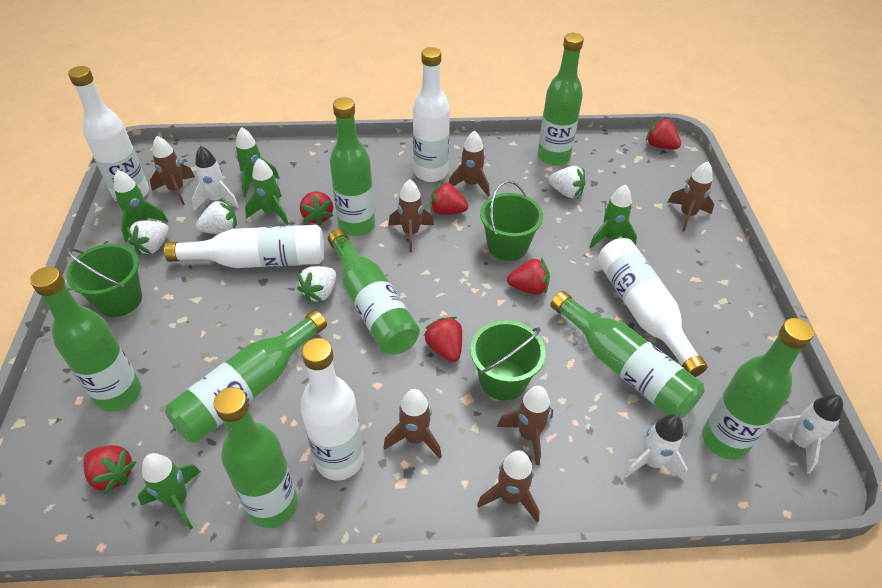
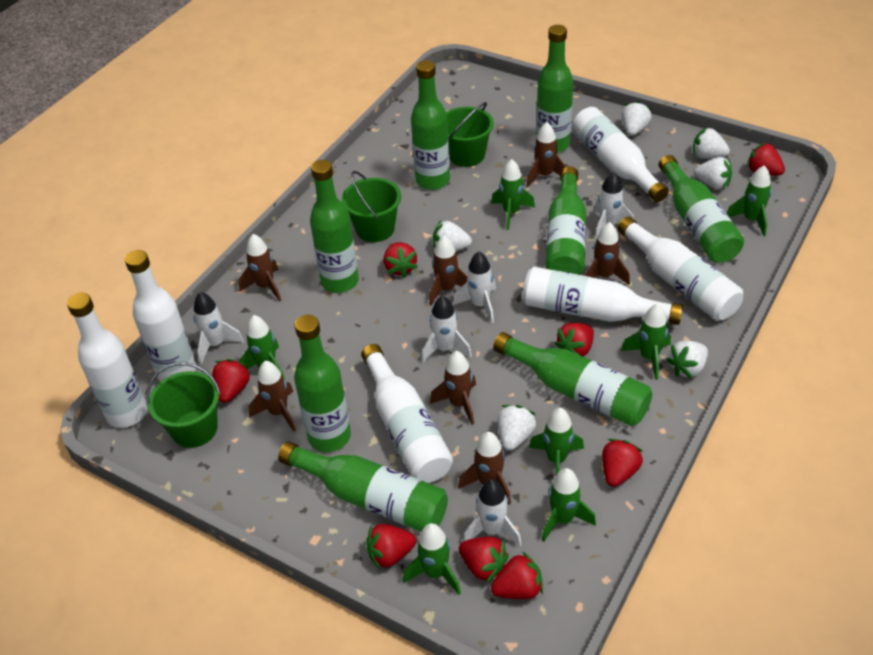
green rocket: 5 -> 7
red strawberry: 6 -> 8
white bottle: 5 -> 6
white rocket: 3 -> 5
white strawberry: 4 -> 6

